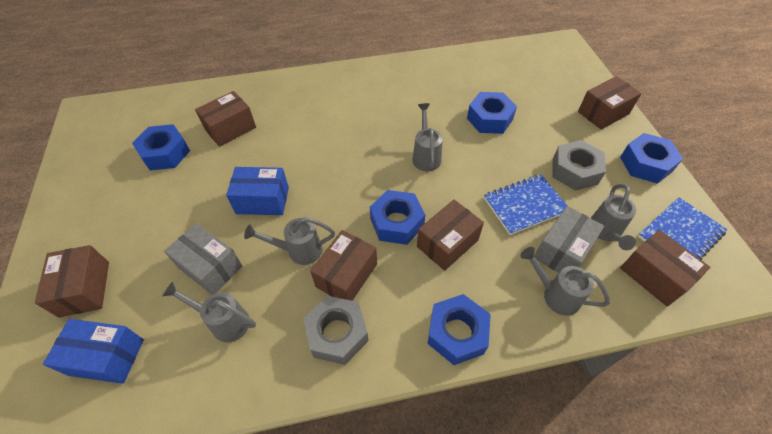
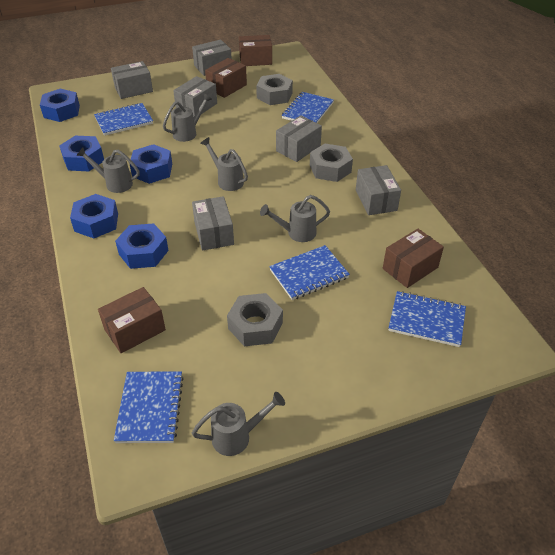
blue box: 2 -> 0
blue notebook: 2 -> 5
brown box: 6 -> 4
grey box: 2 -> 6
grey nut: 2 -> 3

